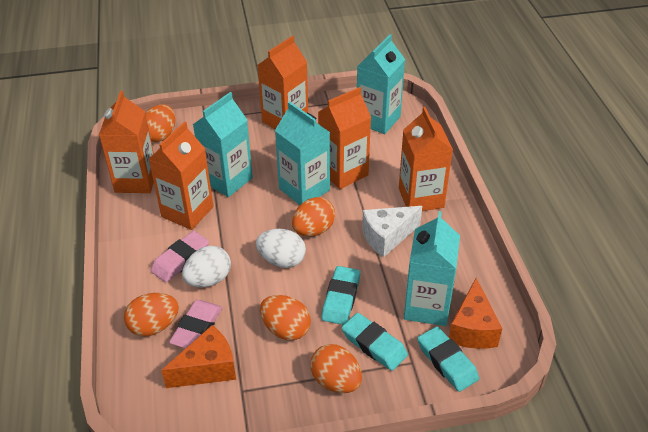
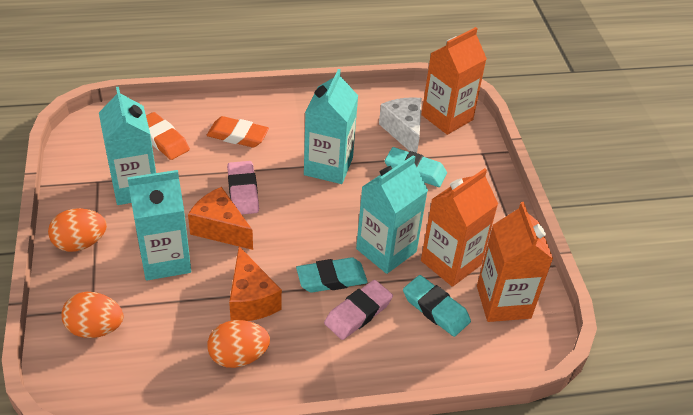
orange carton: 5 -> 3
orange egg: 5 -> 3
orange eraser: 0 -> 2
white egg: 2 -> 0

